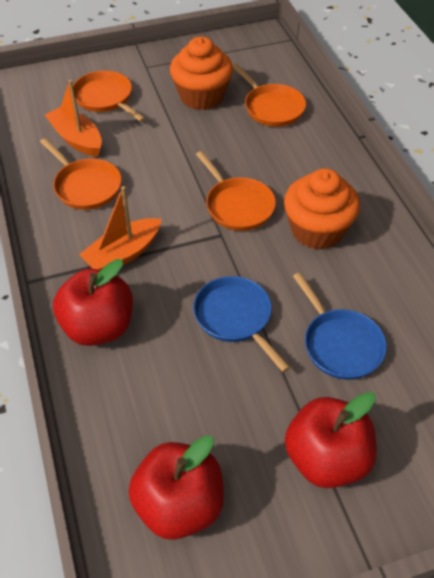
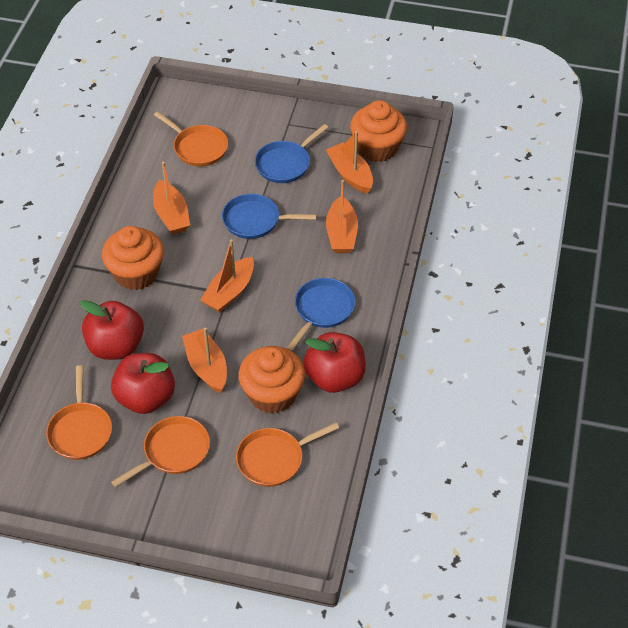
blue pan: 2 -> 3
orange boat: 2 -> 5
orange cupcake: 2 -> 3

